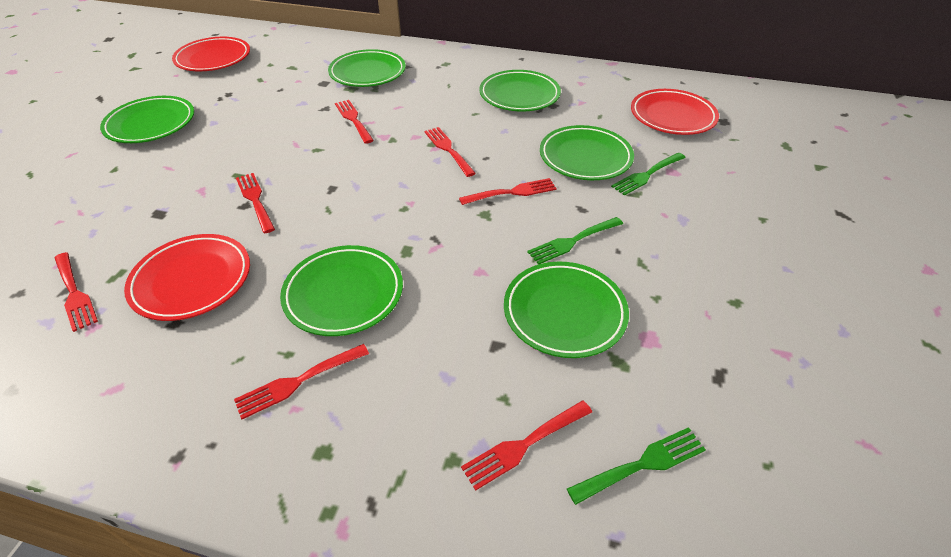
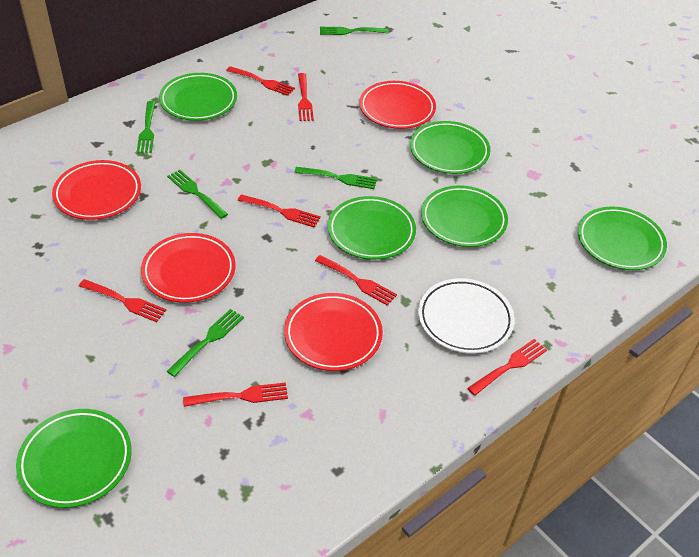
green fork: 3 -> 5
red plate: 3 -> 4
white plate: 0 -> 1

